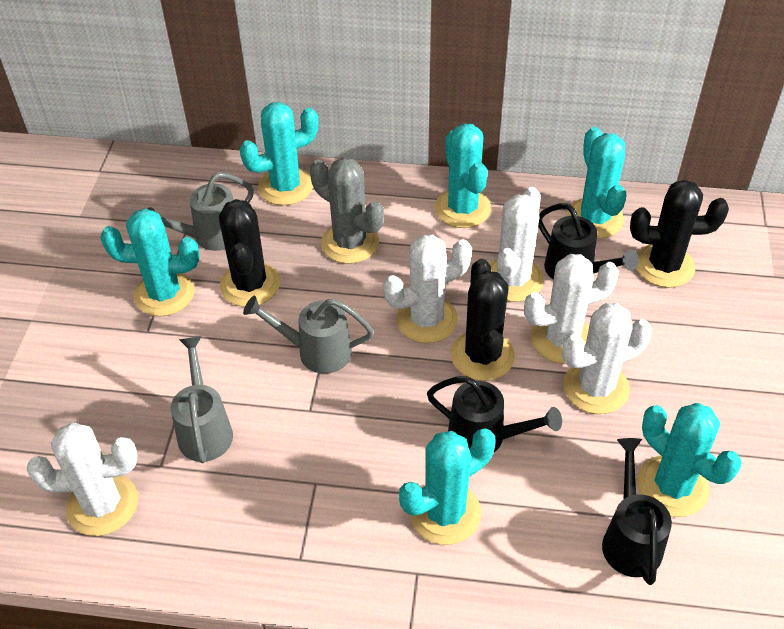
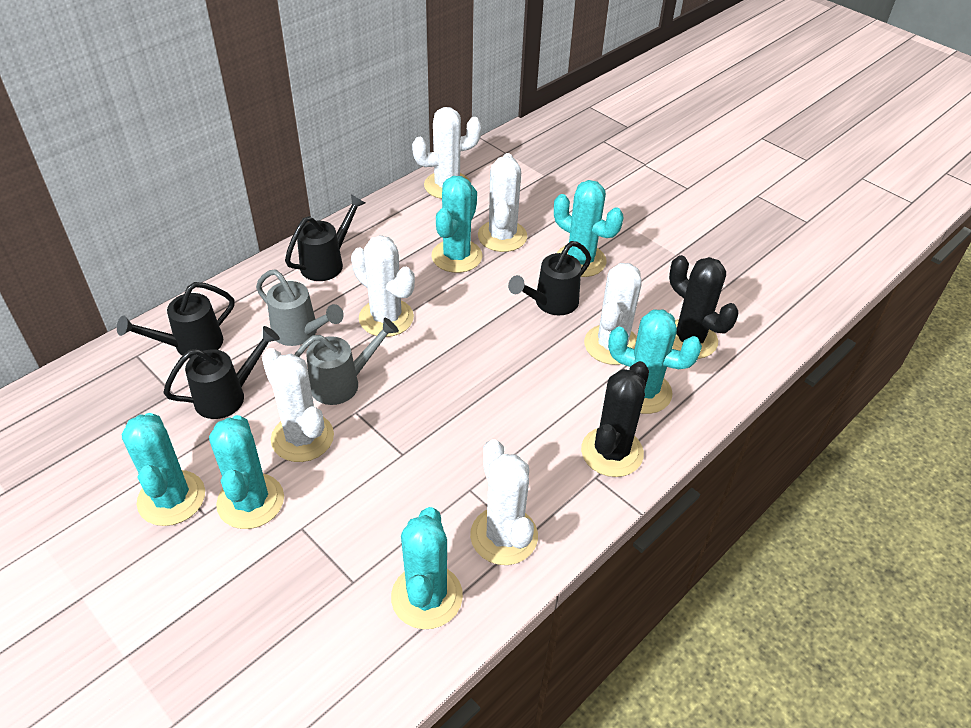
black cactus: 3 -> 2
black watering can: 3 -> 4
grey cactus: 1 -> 0
grey watering can: 3 -> 2
white cactus: 5 -> 6

